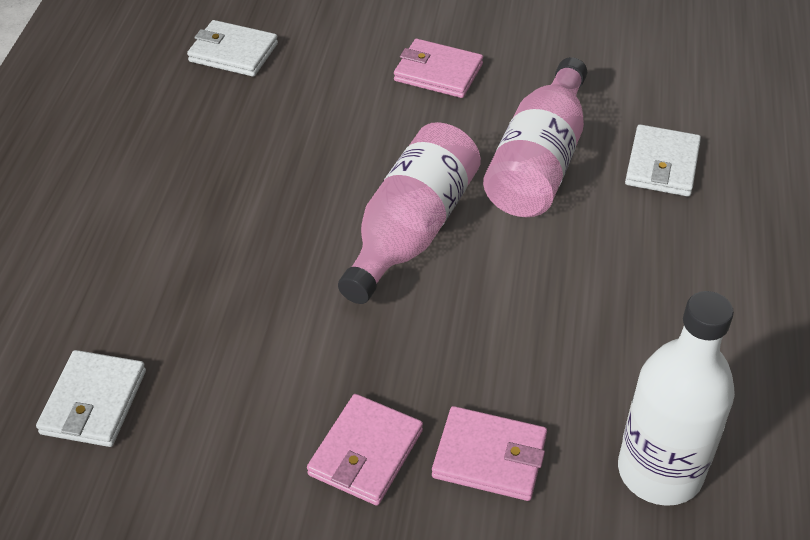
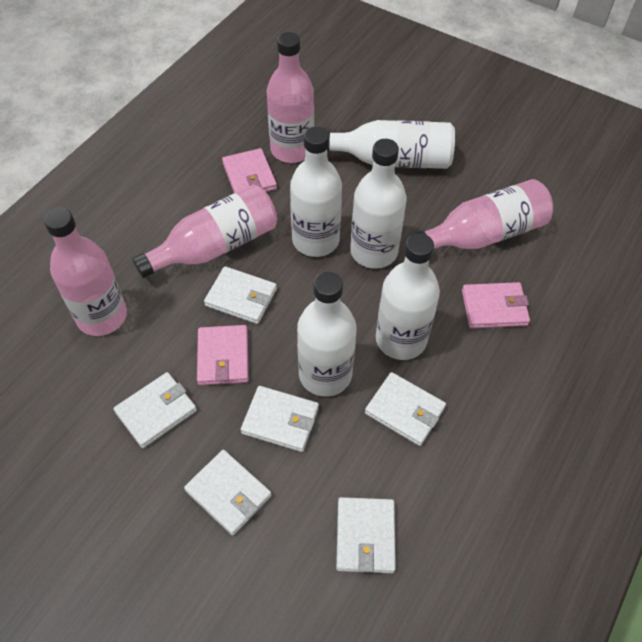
pink bottle: 2 -> 4
white bottle: 1 -> 5
white wallet: 3 -> 6

